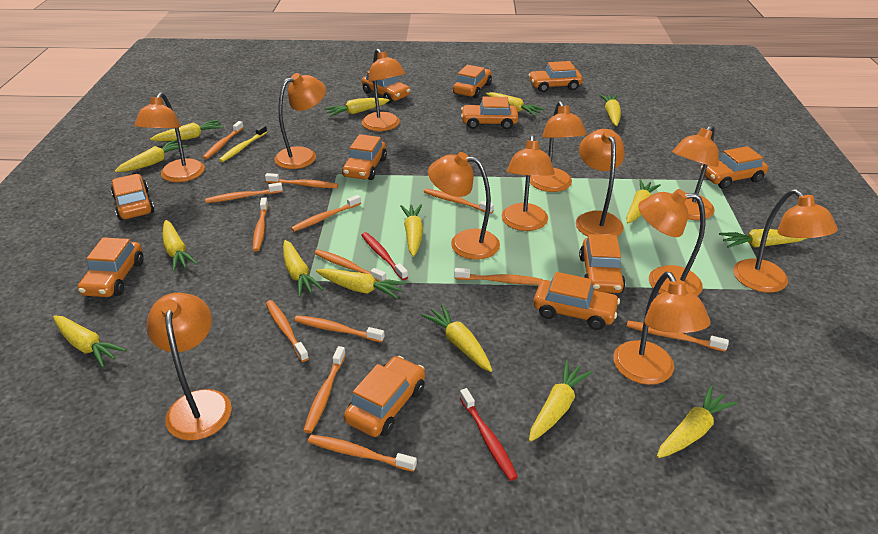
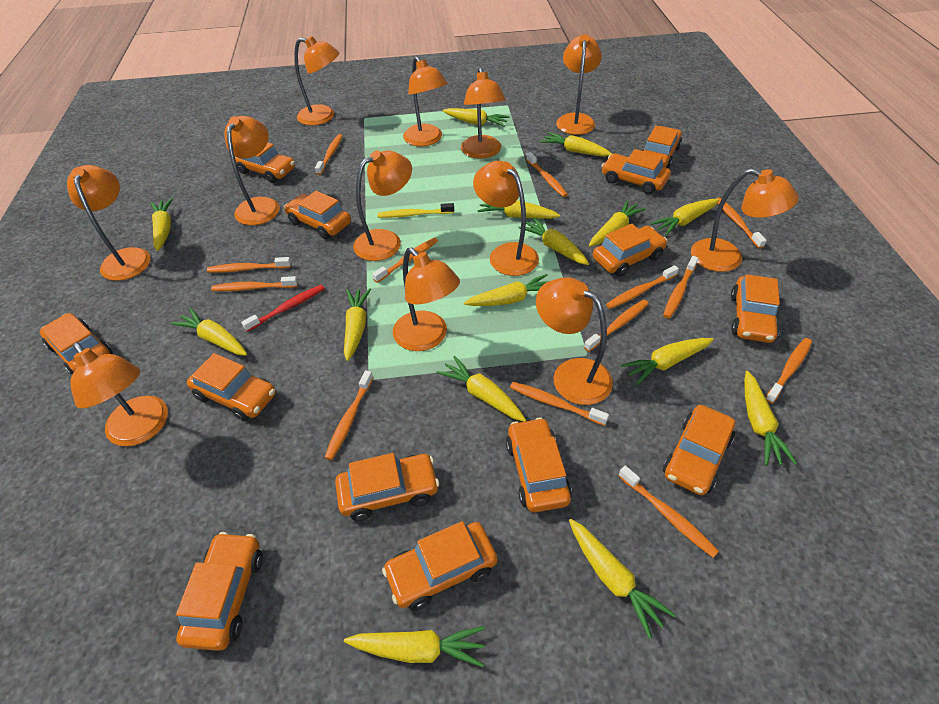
orange car: 11 -> 13
red toothbrush: 2 -> 1

